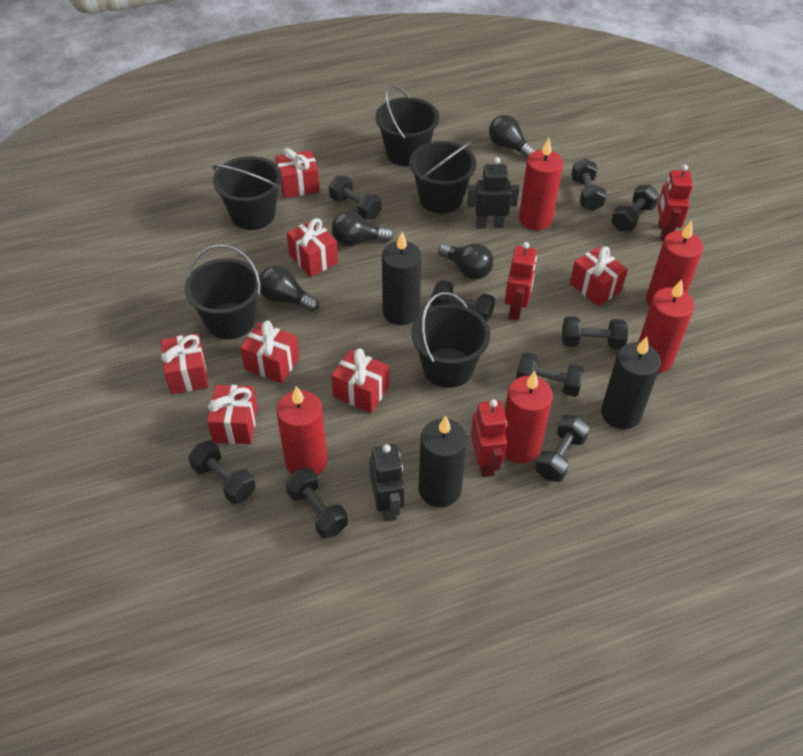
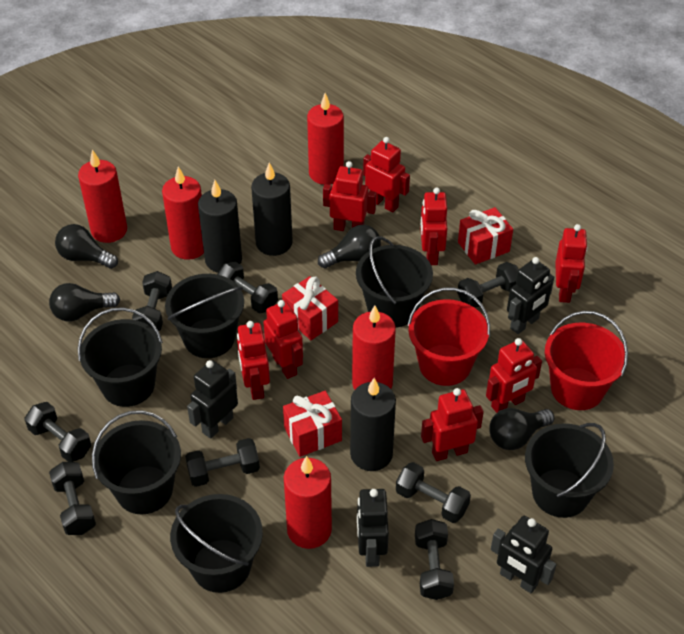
black bucket: 5 -> 6
black dumbbell: 9 -> 8
black robot: 2 -> 4
red bucket: 0 -> 2
red gift: 7 -> 3
red robot: 3 -> 8

